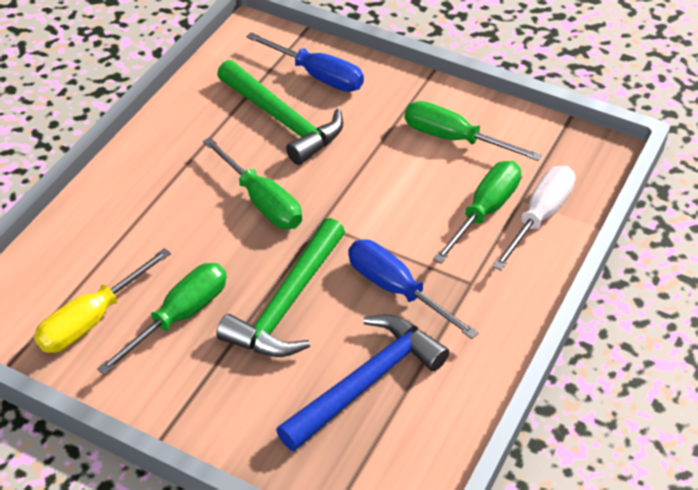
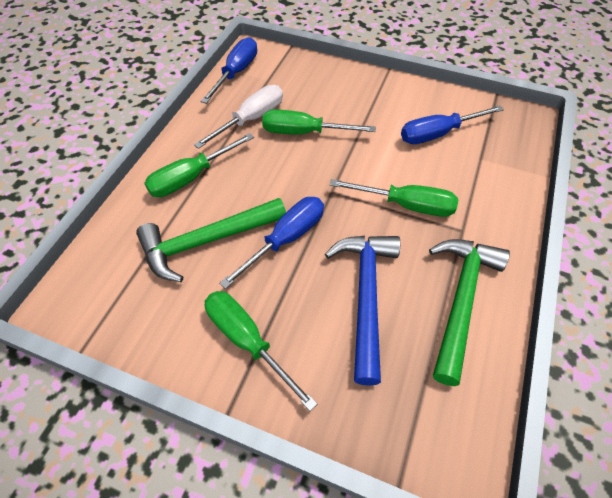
blue screwdriver: 2 -> 3
yellow screwdriver: 1 -> 0

